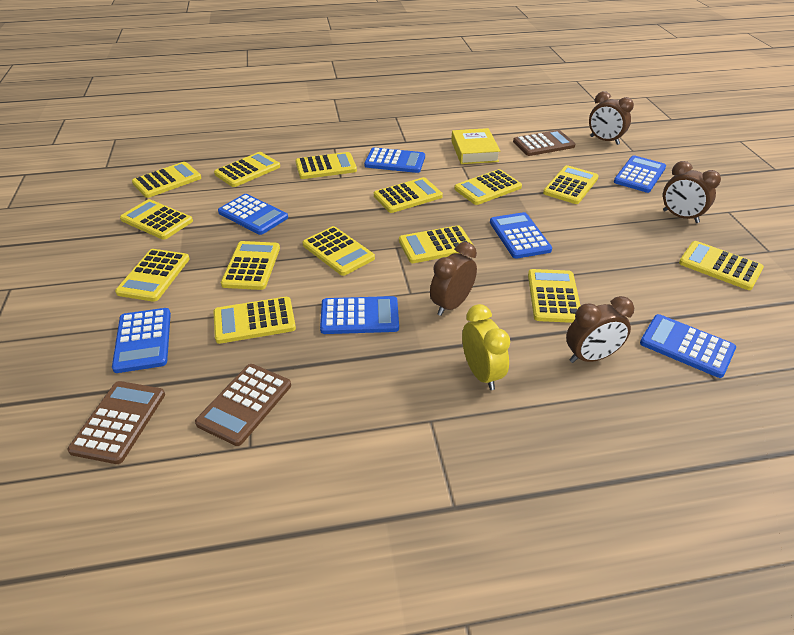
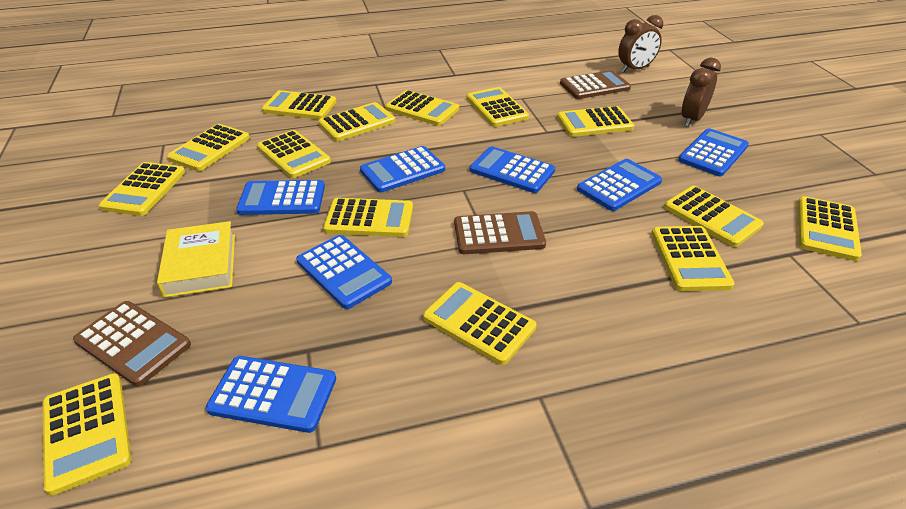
brown clock: 4 -> 2
yellow clock: 1 -> 0

